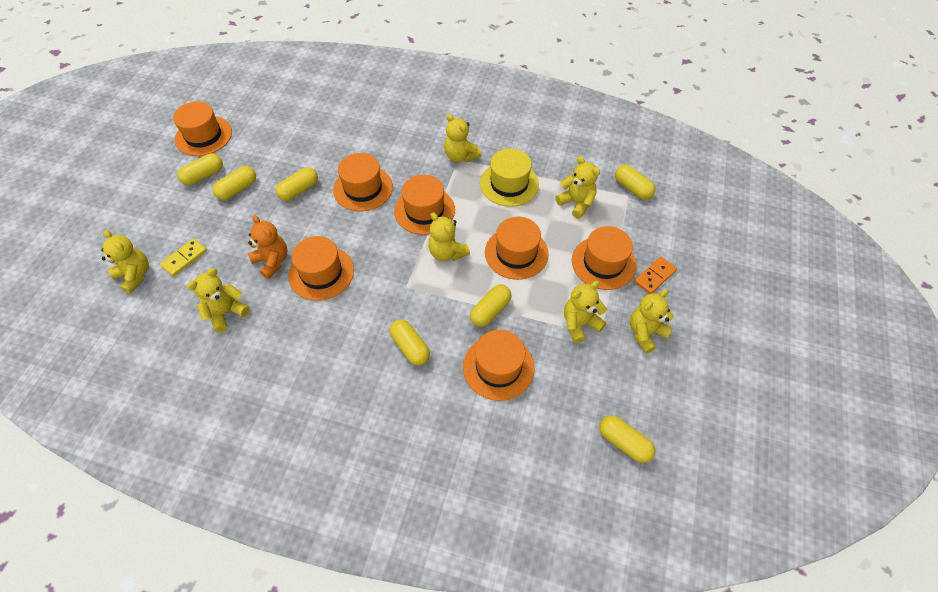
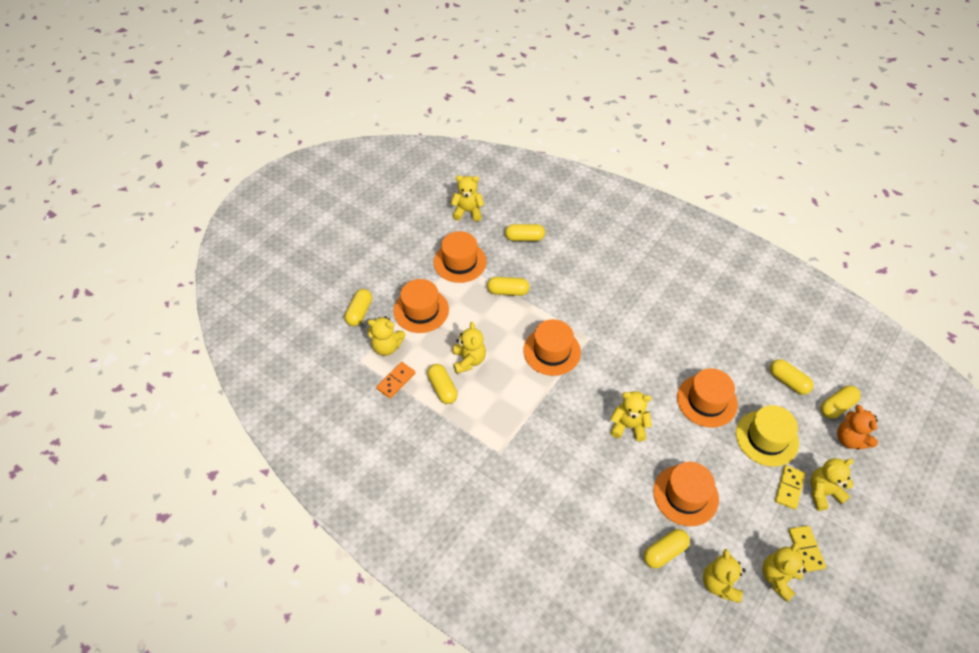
orange hat: 7 -> 5
yellow domino: 1 -> 2

